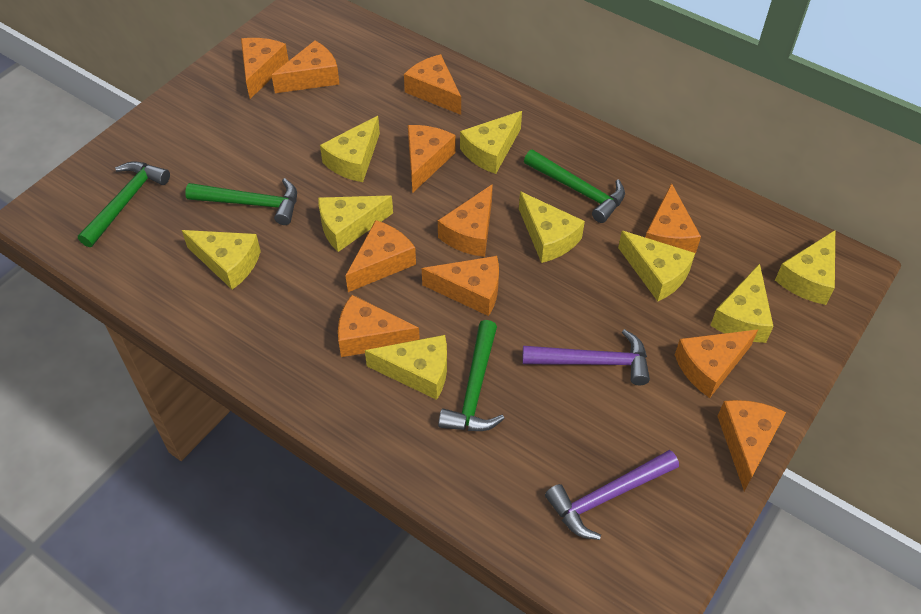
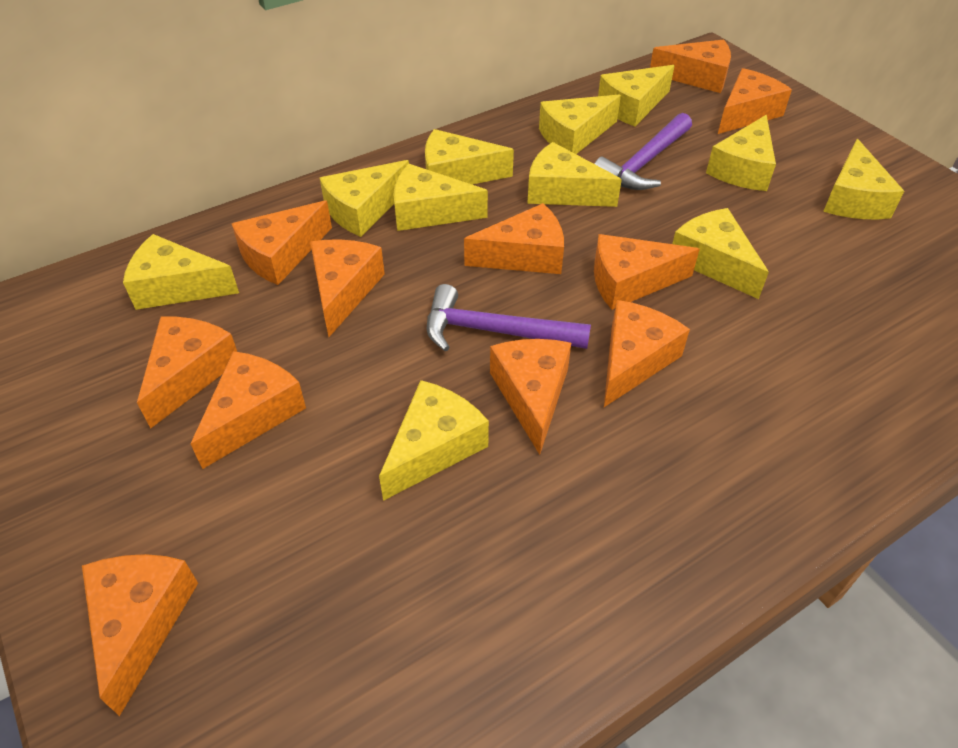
green hammer: 4 -> 0
yellow cheese: 9 -> 11

